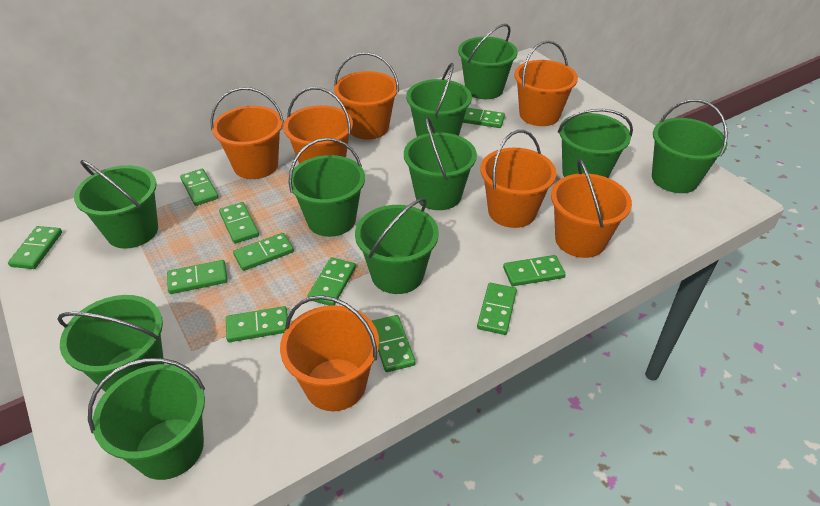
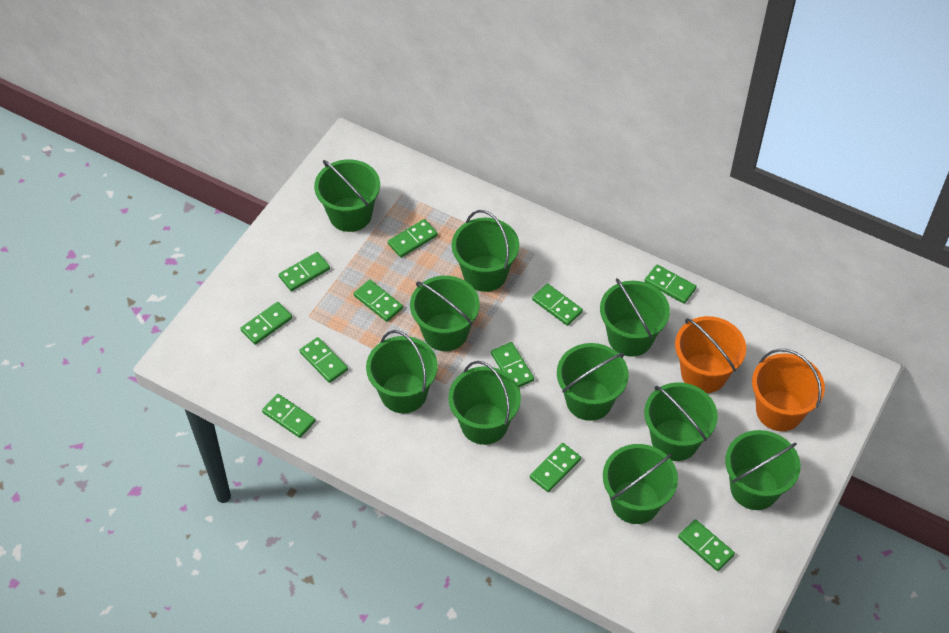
orange bucket: 7 -> 2

